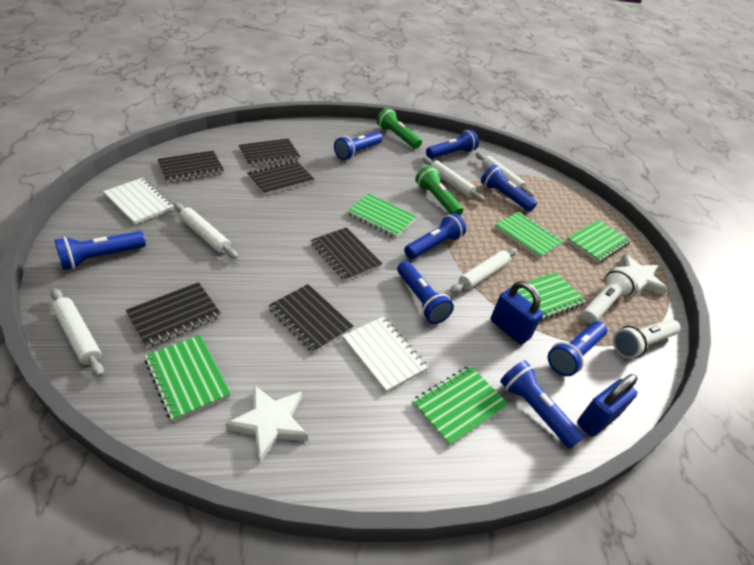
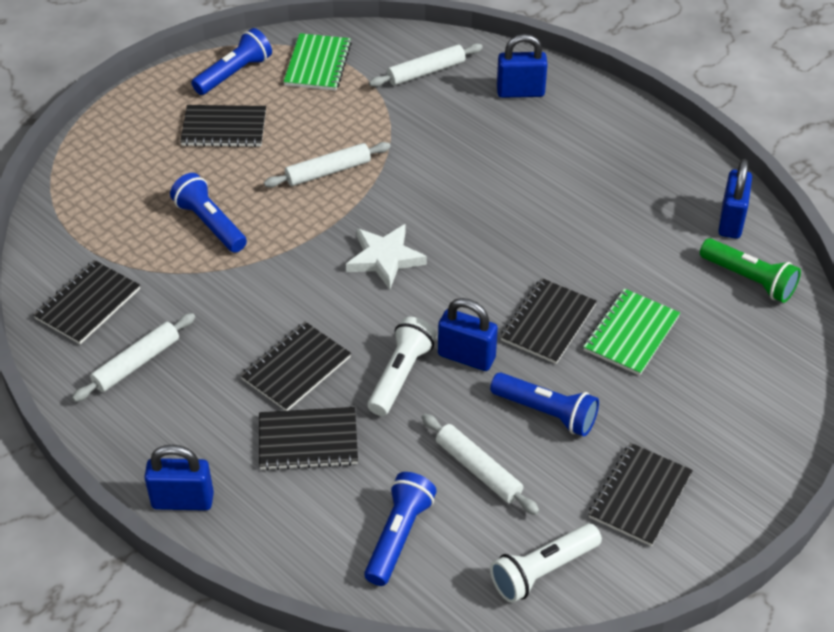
blue flashlight: 8 -> 4
blue padlock: 2 -> 4
green flashlight: 2 -> 1
green notebook: 6 -> 2
white notebook: 2 -> 0
white rolling pin: 5 -> 4
white star: 2 -> 1

